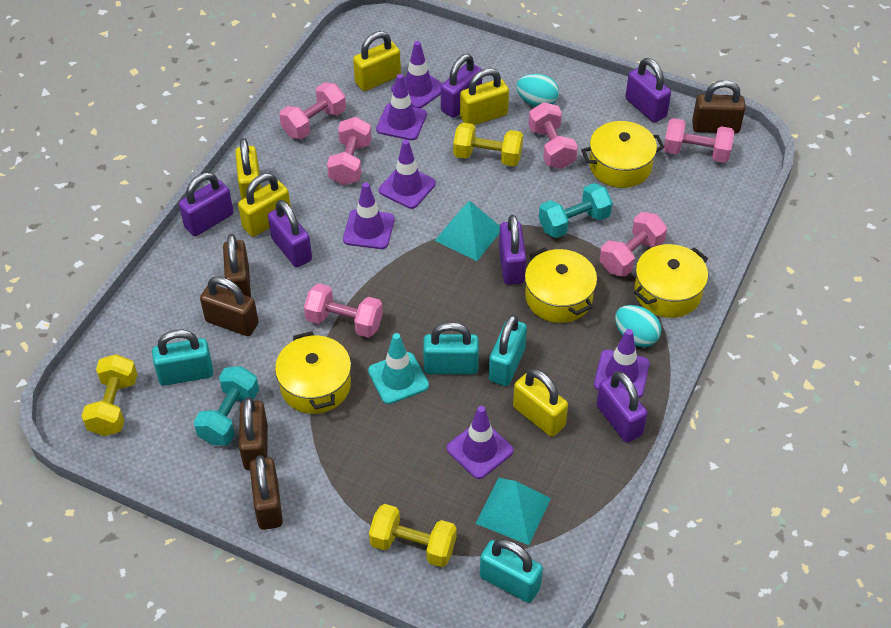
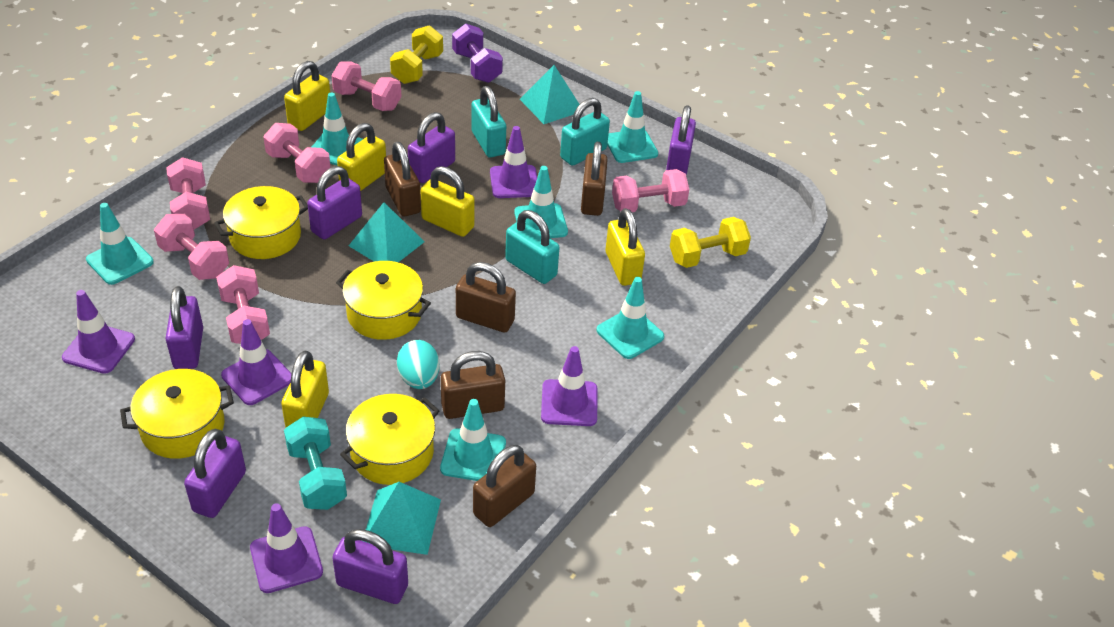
purple dumbbell: 0 -> 1
purple traffic cone: 6 -> 5
turquoise dumbbell: 2 -> 1
turquoise egg: 2 -> 1
turquoise padlock: 4 -> 3
turquoise pyramid: 2 -> 3
turquoise traffic cone: 1 -> 6
yellow dumbbell: 3 -> 2

